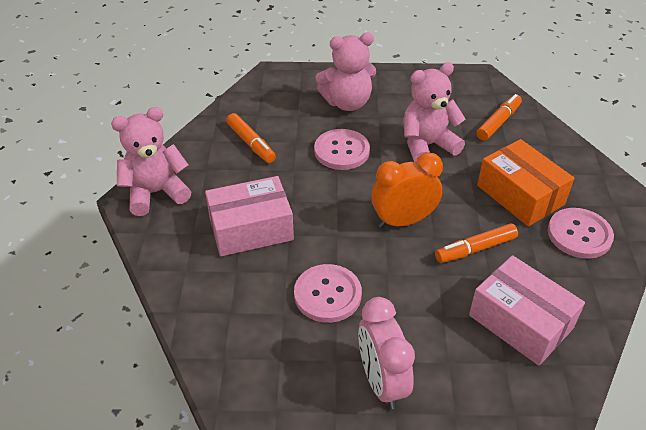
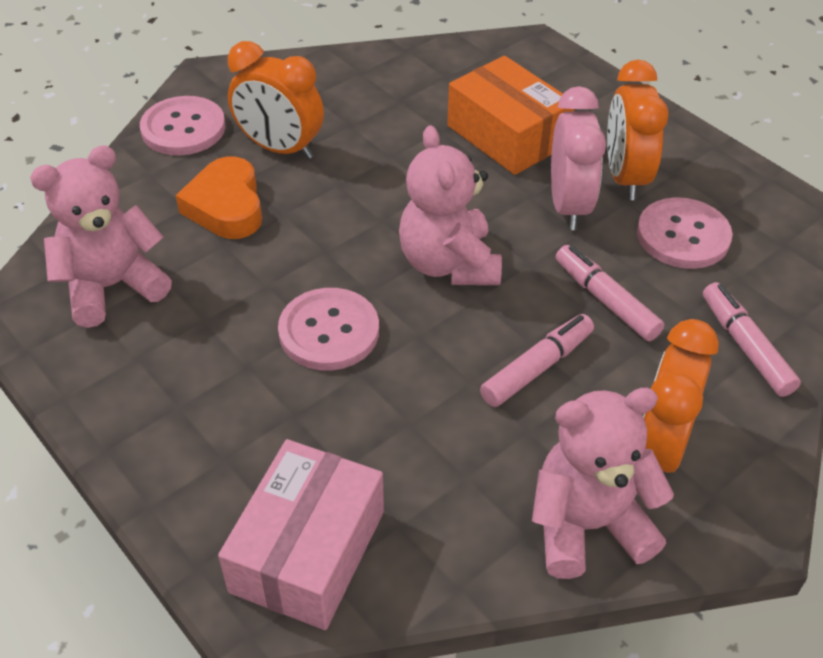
orange clock: 1 -> 3
orange heart: 0 -> 1
orange marker: 3 -> 0
pink box: 2 -> 1
pink marker: 0 -> 3

